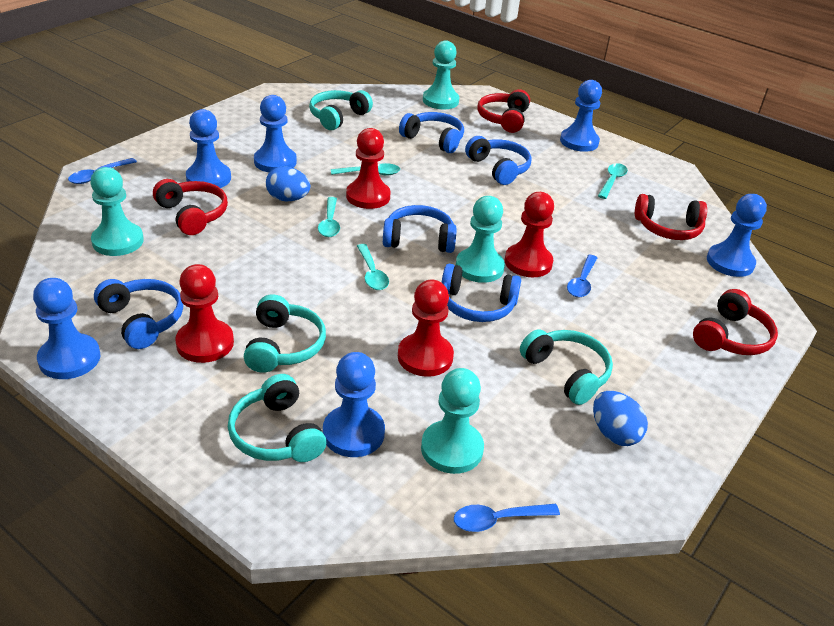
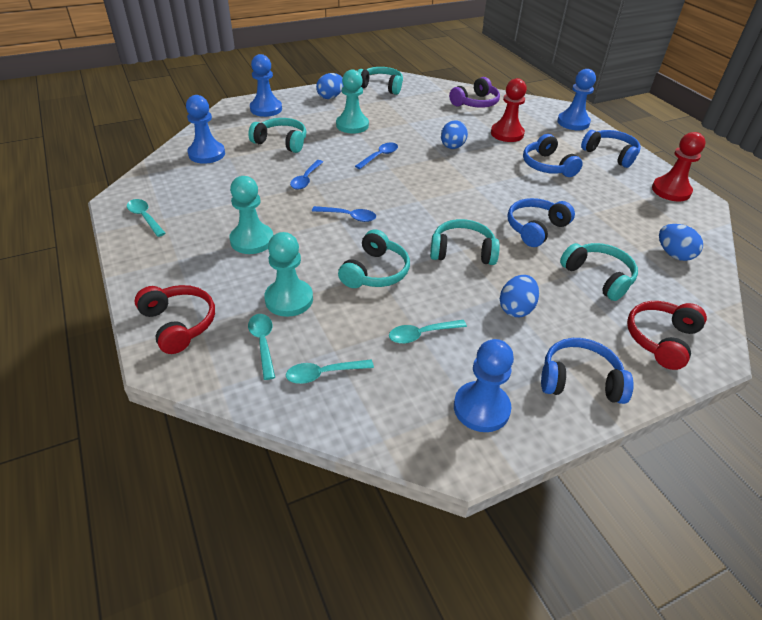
blue egg: 2 -> 4
blue headphones: 5 -> 4
blue pawn: 6 -> 4
purple headphones: 0 -> 1
red headphones: 4 -> 2
red pawn: 4 -> 2
turquoise headphones: 4 -> 5
turquoise pawn: 4 -> 3

